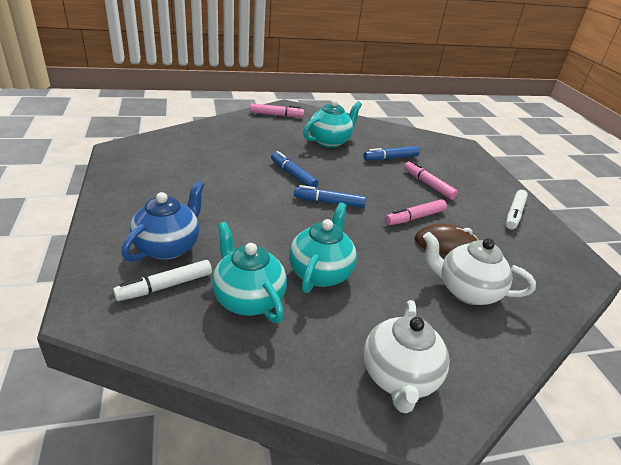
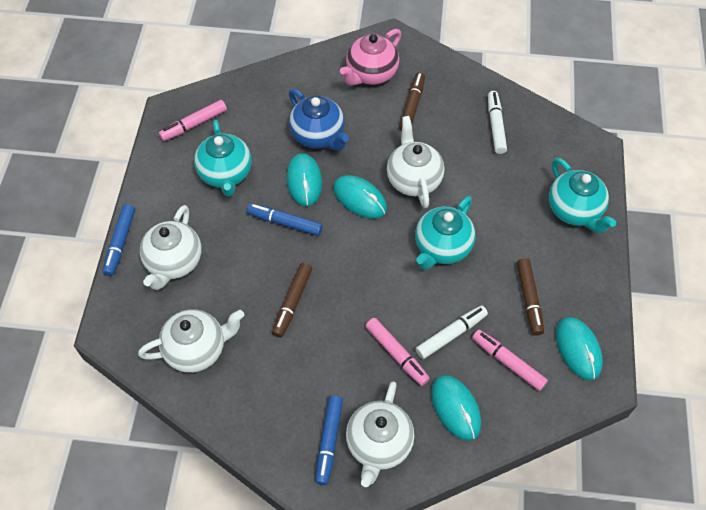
brown marker: 0 -> 3
brown mouse: 1 -> 0
pink teapot: 0 -> 1
turquoise mouse: 0 -> 4
white teapot: 2 -> 4

